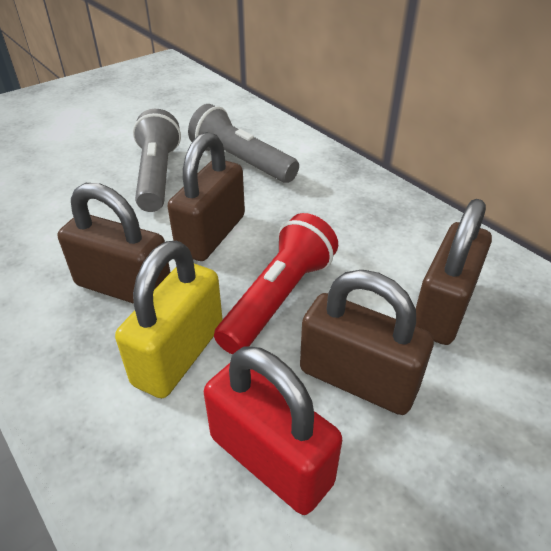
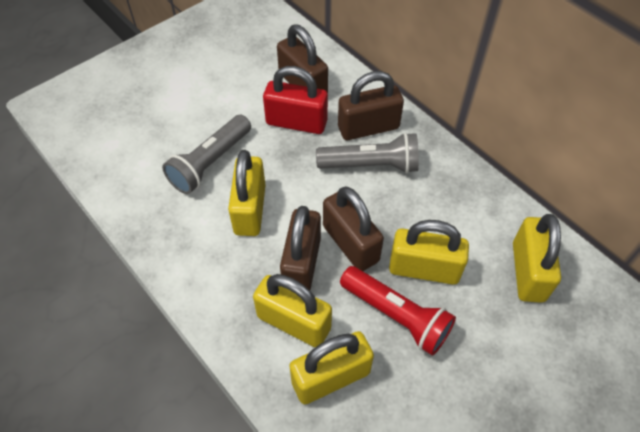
yellow padlock: 1 -> 5

